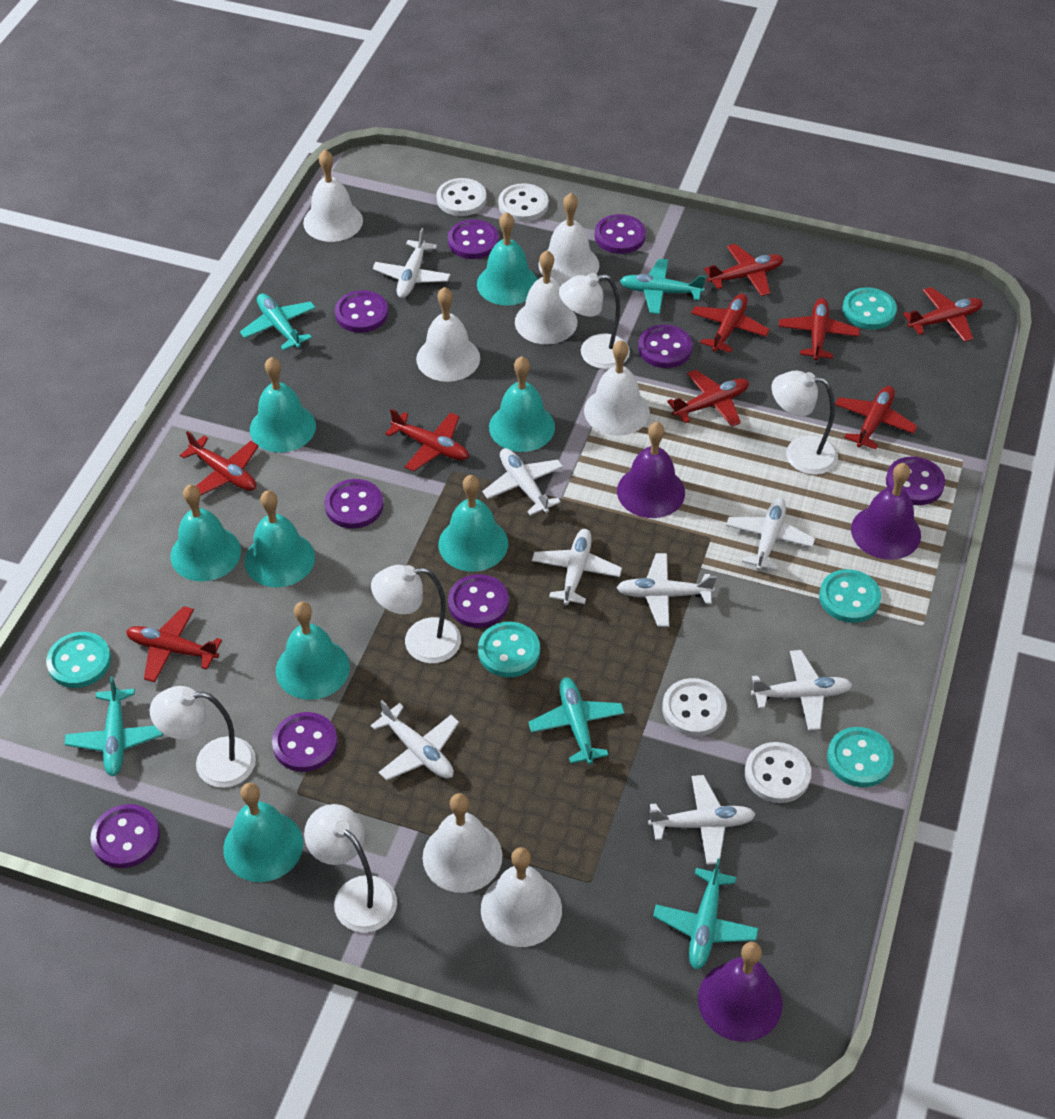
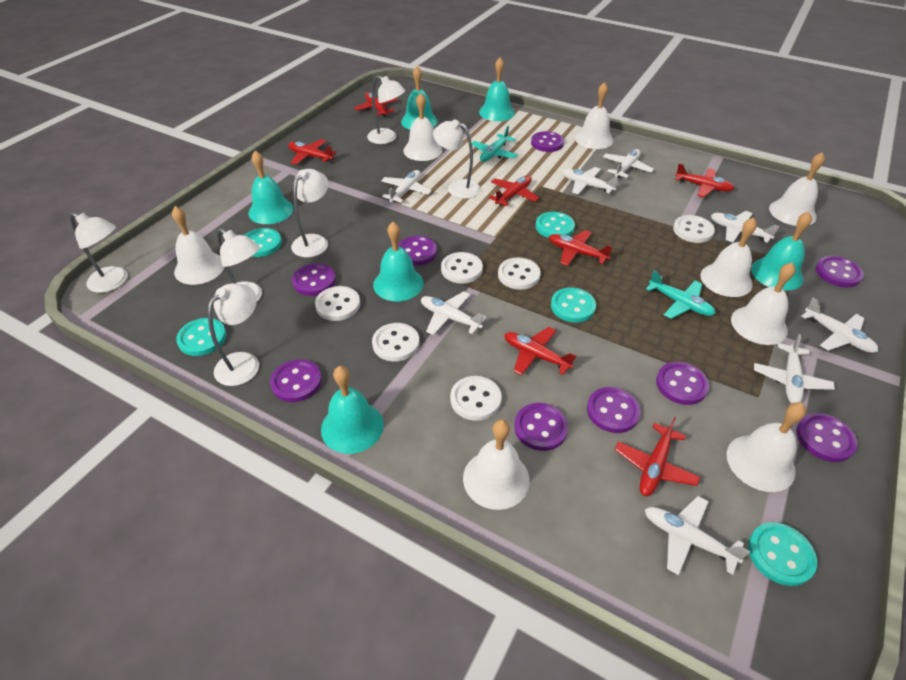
purple bell: 3 -> 0
red plane: 9 -> 7
turquoise bell: 8 -> 6
turquoise plane: 5 -> 2
white bell: 7 -> 8
white button: 4 -> 6
white lamp: 5 -> 6

